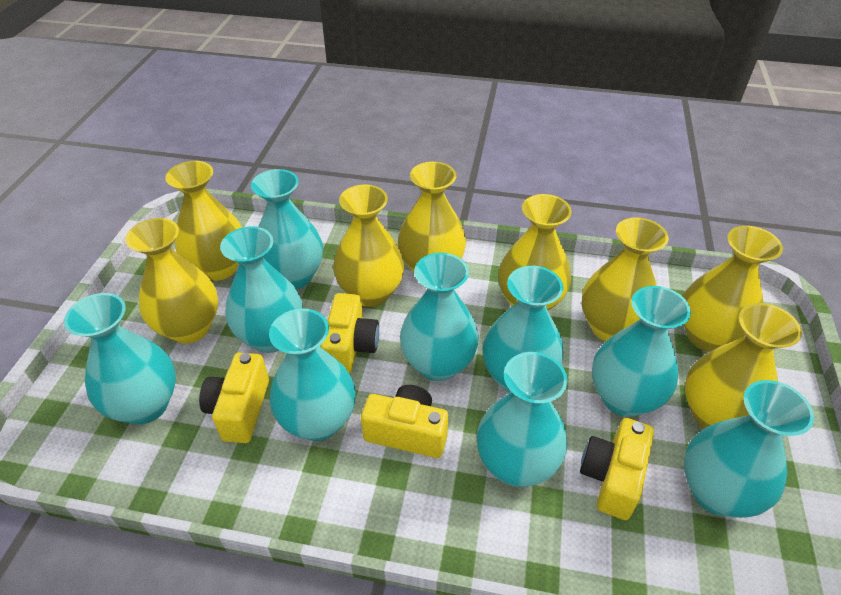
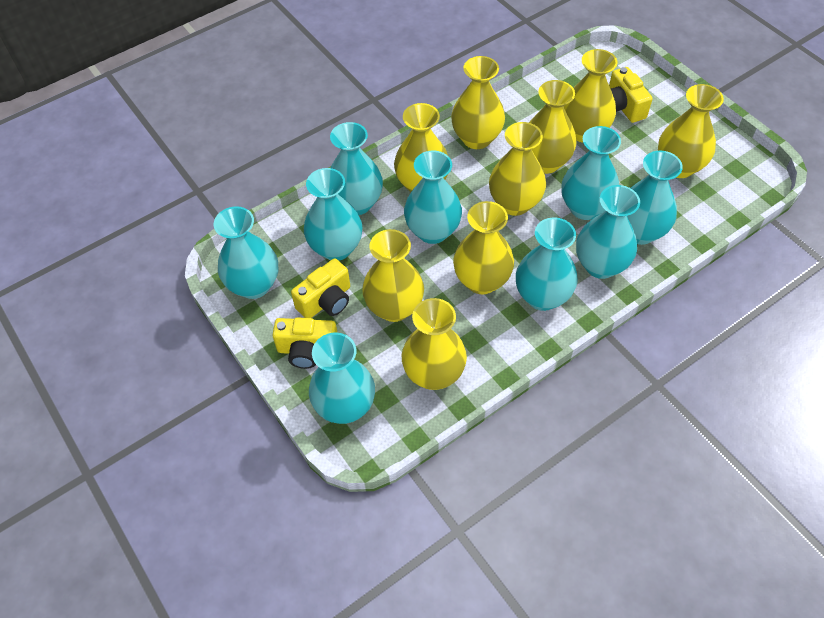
yellow camera: 4 -> 3
yellow vase: 8 -> 9

